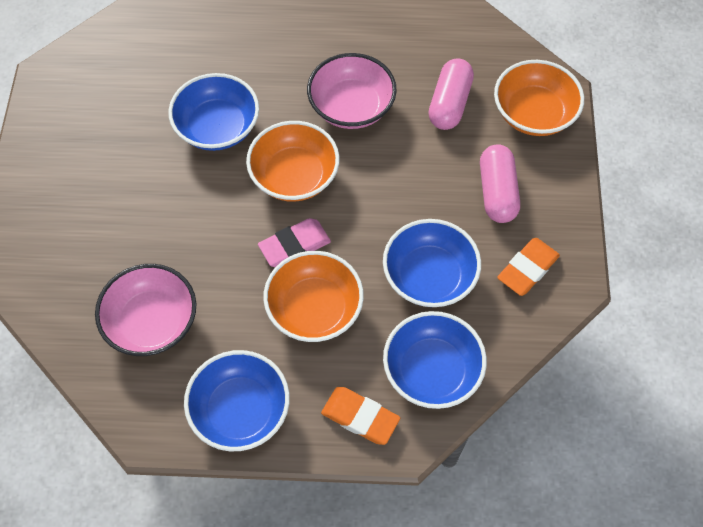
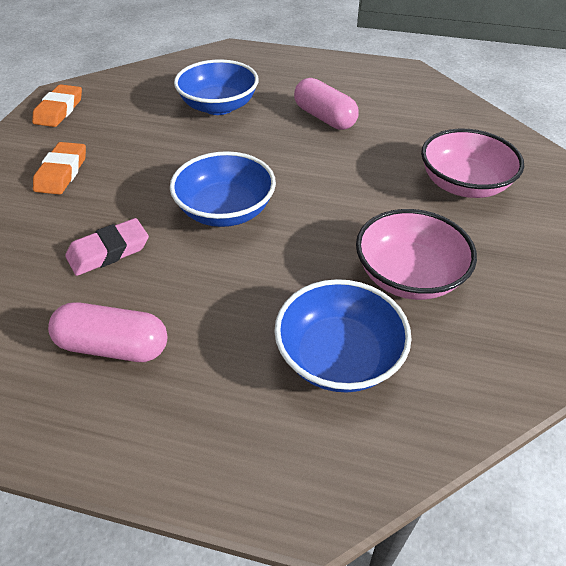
blue bowl: 4 -> 3
orange bowl: 3 -> 0

